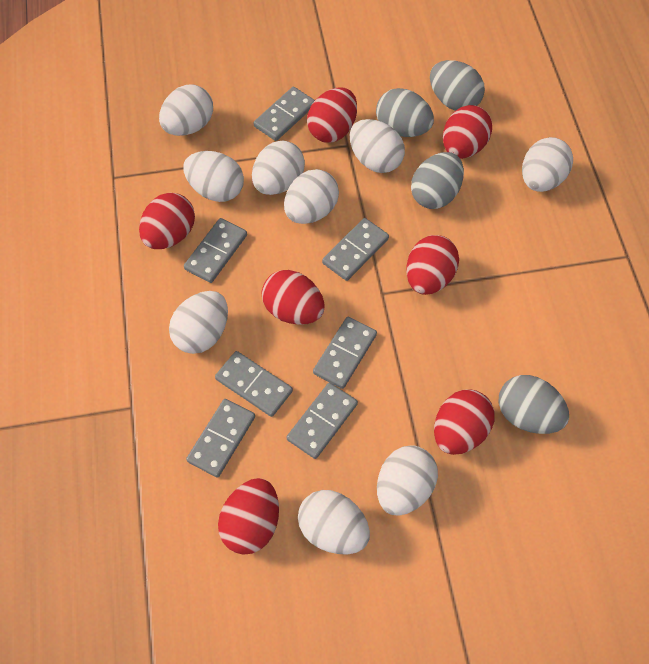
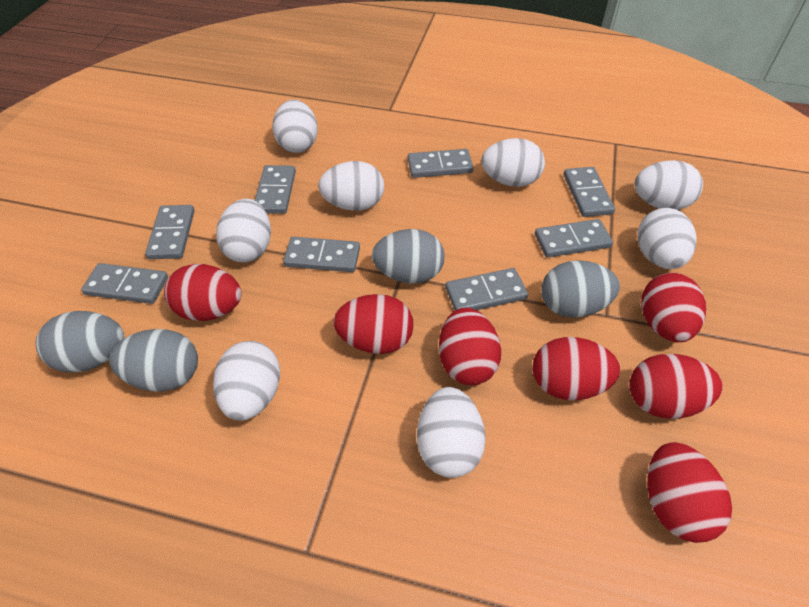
grey domino: 7 -> 8
white egg: 9 -> 8

